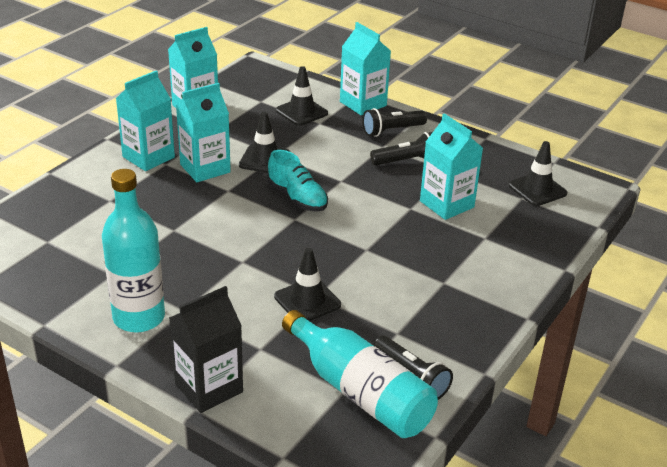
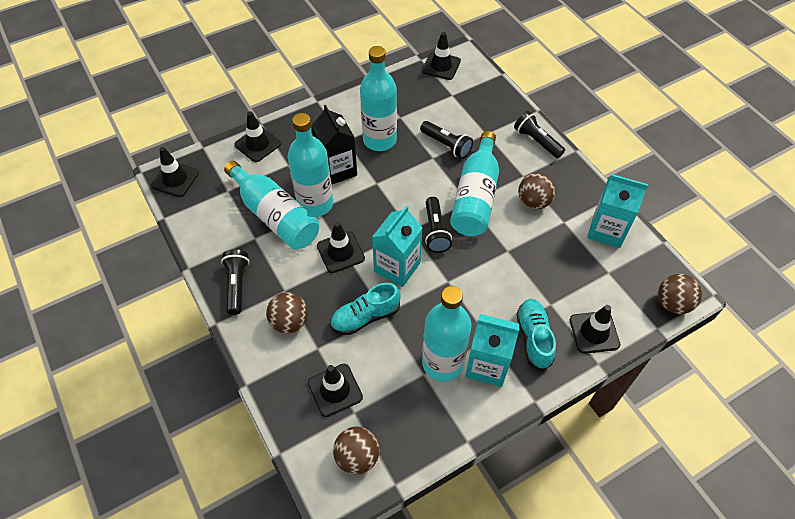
black flashlight: 3 -> 4
black traffic cone: 4 -> 6
brown ball: 0 -> 4
turquoise bottle: 2 -> 5
turquoise carton: 5 -> 3
turquoise shoe: 1 -> 2

